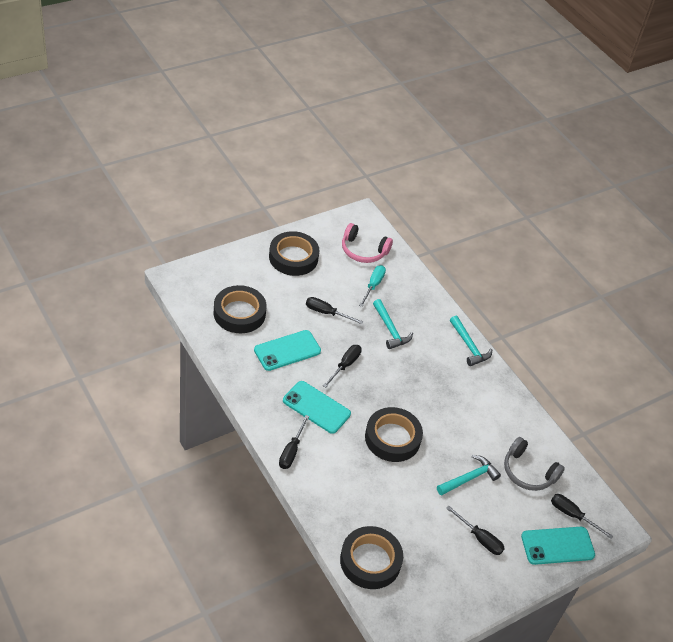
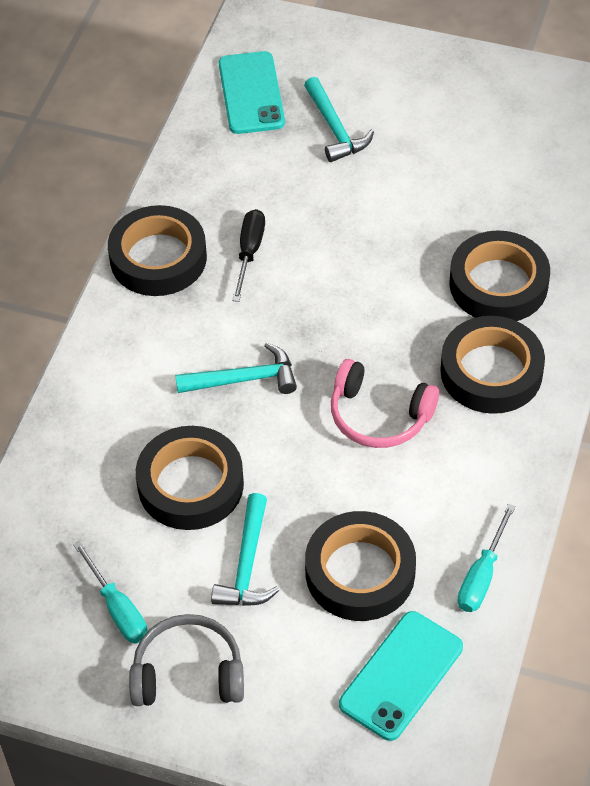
black screwdriver: 5 -> 1
black tape: 4 -> 5
turquoise phone: 3 -> 2
turquoise screwdriver: 1 -> 2

